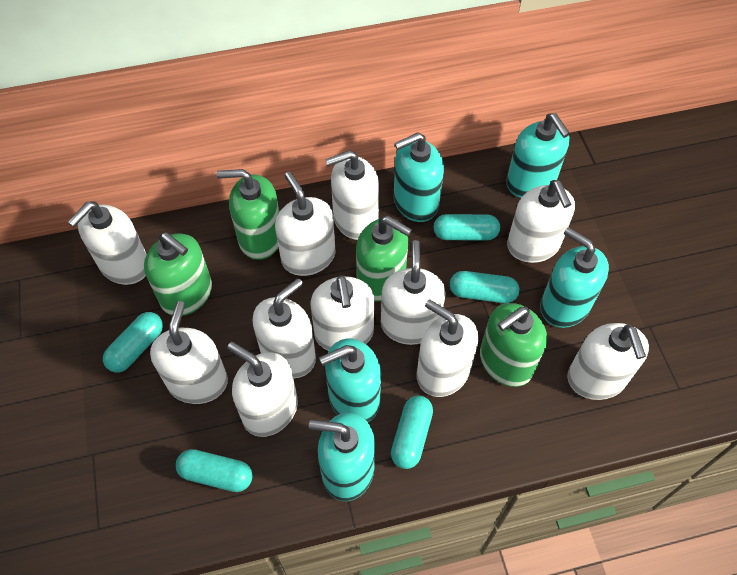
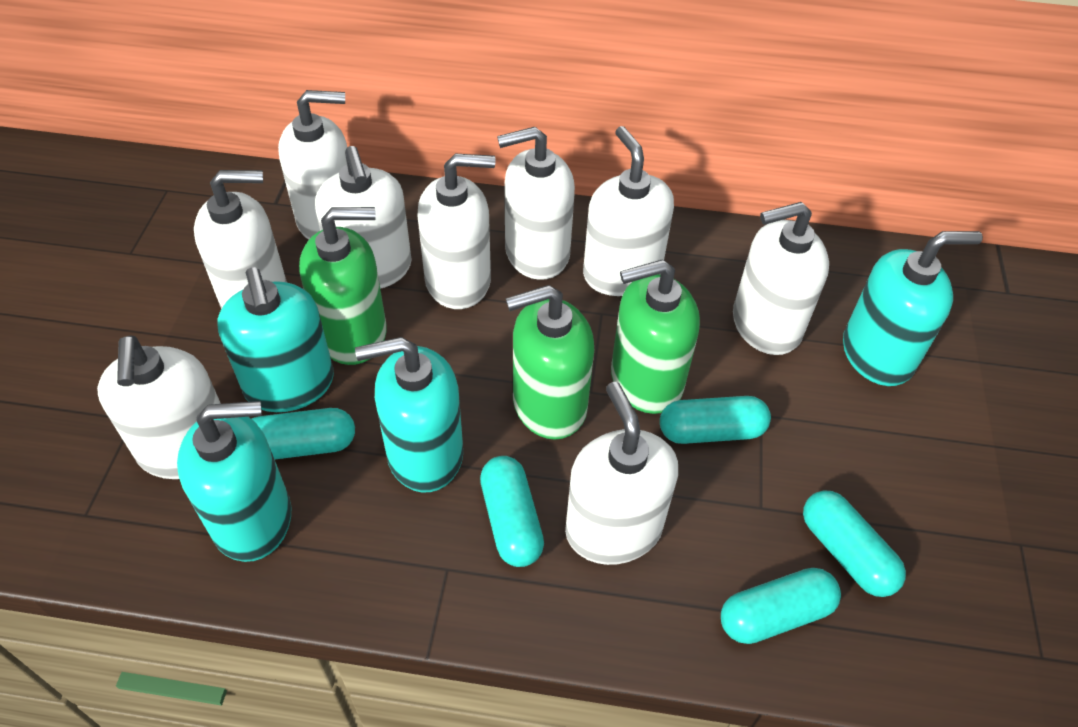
green soap dispenser: 4 -> 3
turquoise soap dispenser: 5 -> 4
white soap dispenser: 11 -> 9

